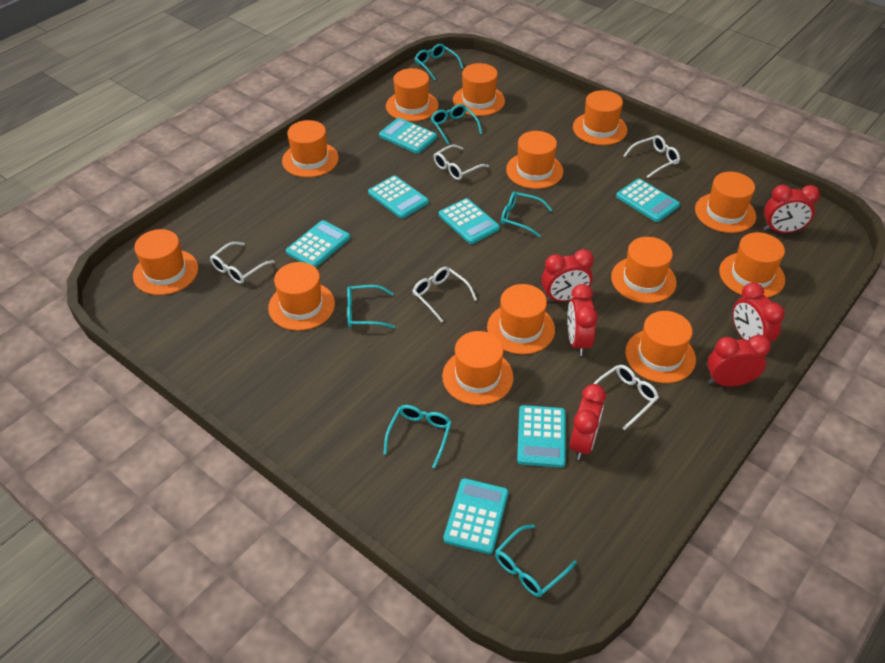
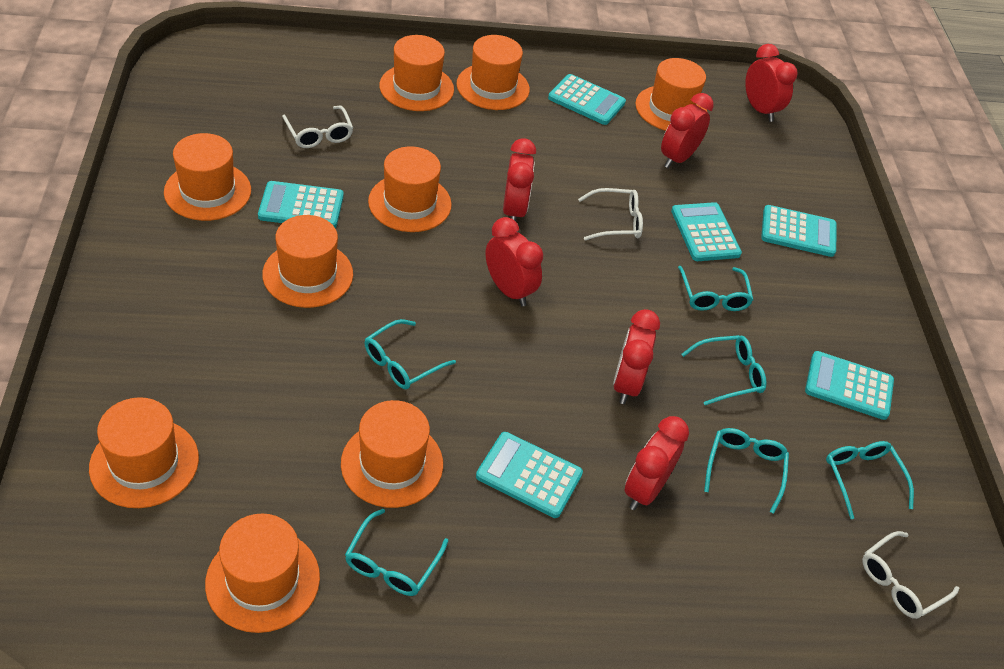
orange hat: 13 -> 9
turquoise calculator: 7 -> 6
white glasses: 5 -> 3

